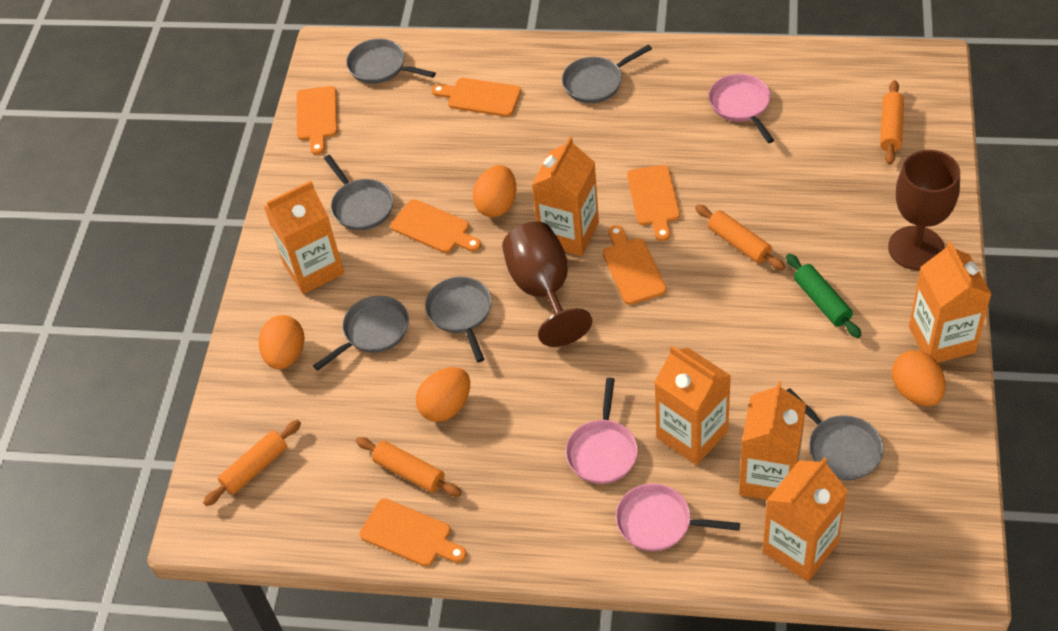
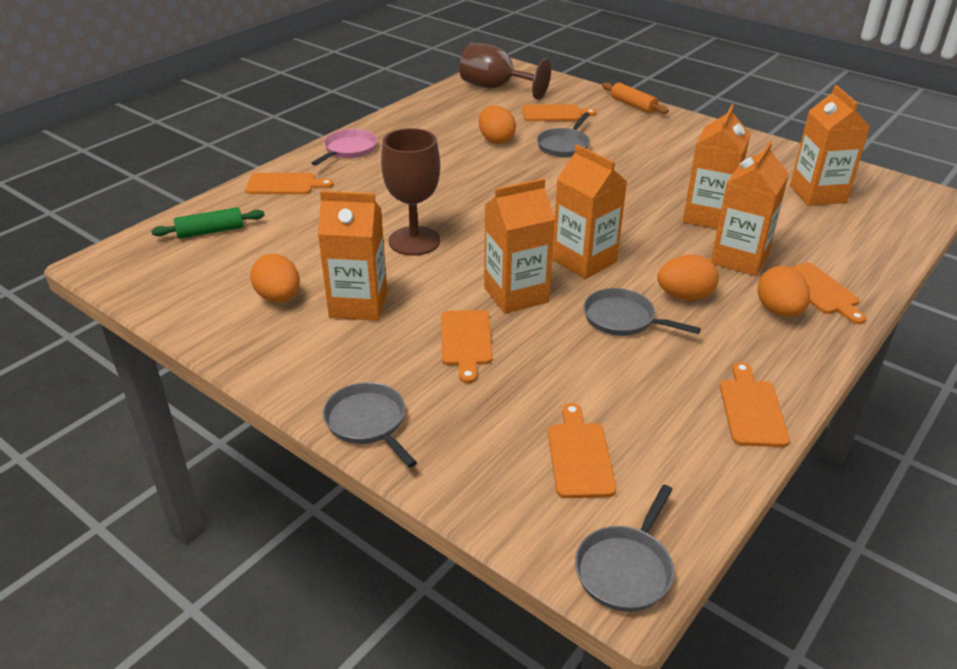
grey pan: 6 -> 4
orange rolling pin: 4 -> 1
pink pan: 3 -> 1

